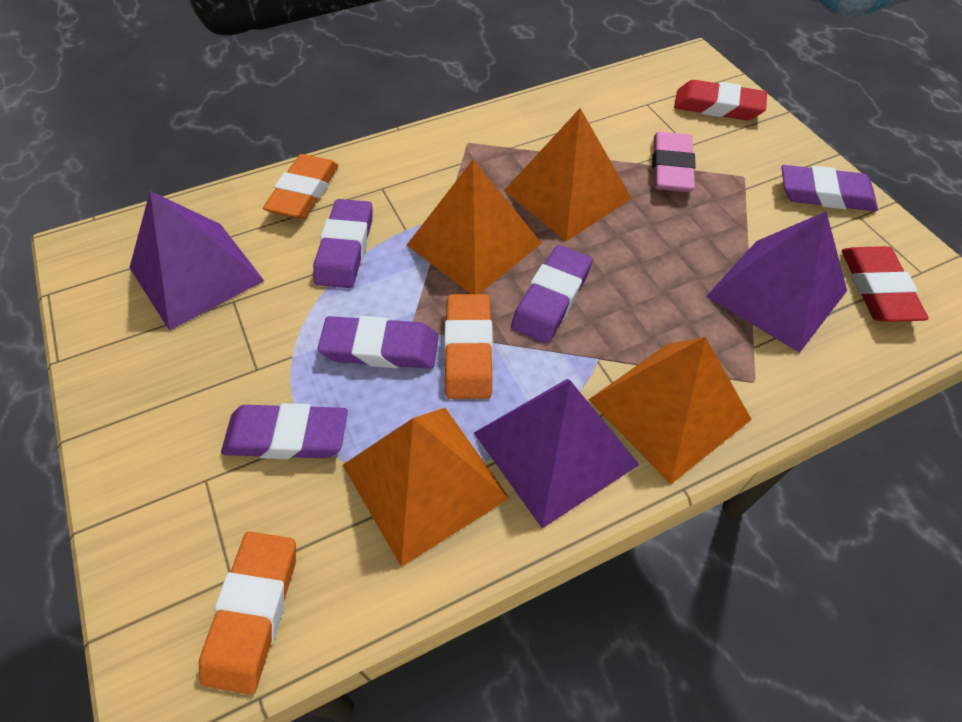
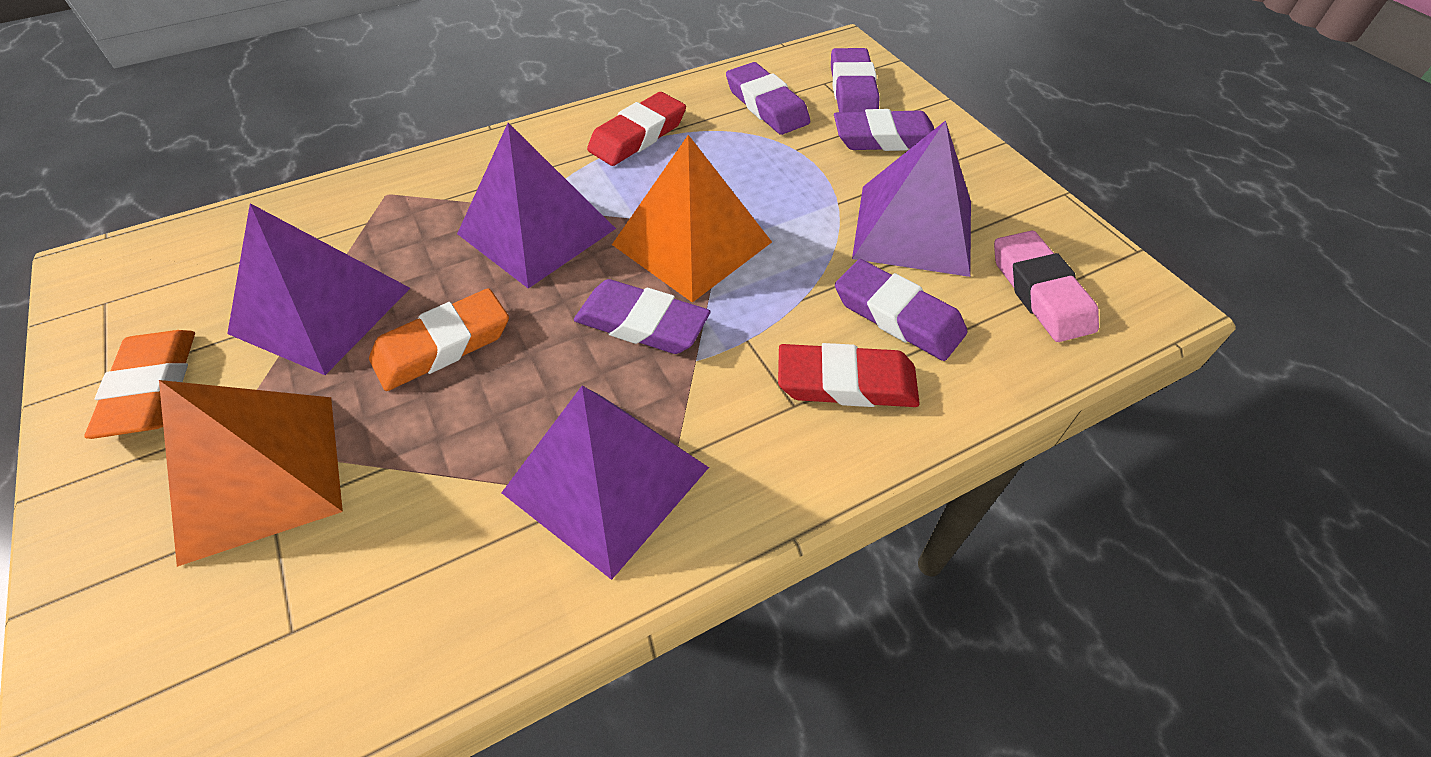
orange eraser: 3 -> 2
orange pyramid: 4 -> 2
purple pyramid: 3 -> 4

